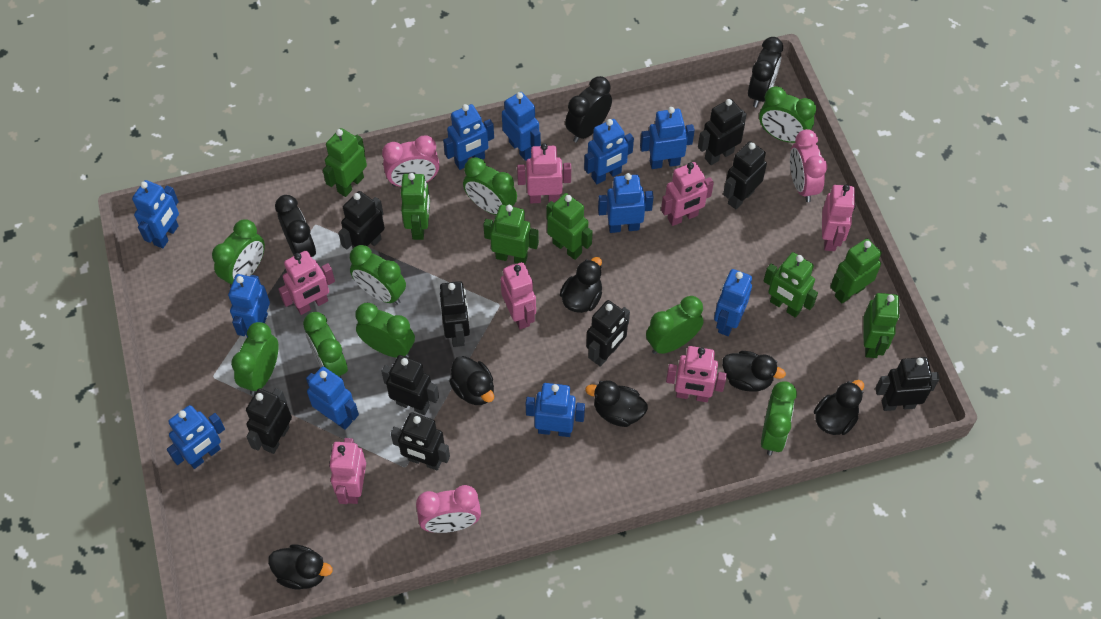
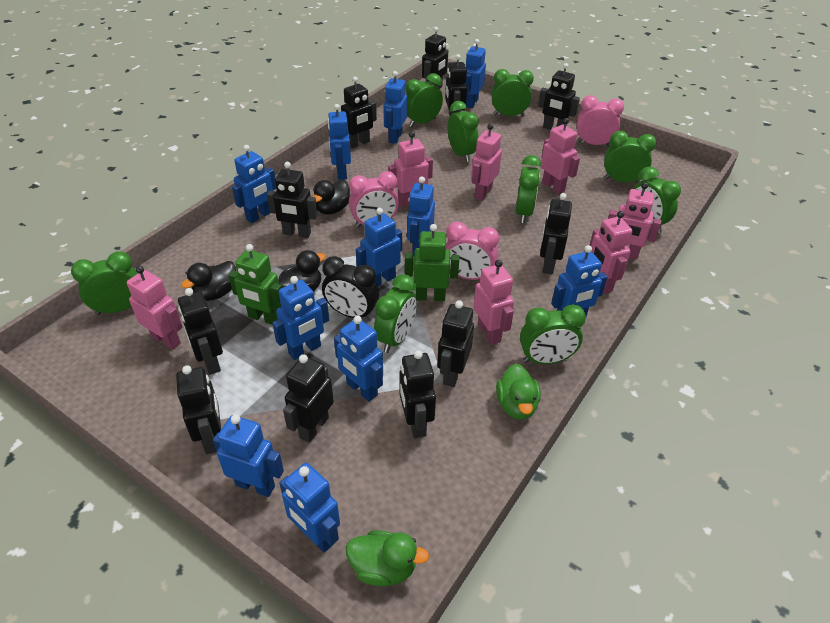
black clock: 3 -> 1
black duck: 6 -> 3
black robot: 9 -> 11
green duck: 0 -> 2
green robot: 7 -> 2

